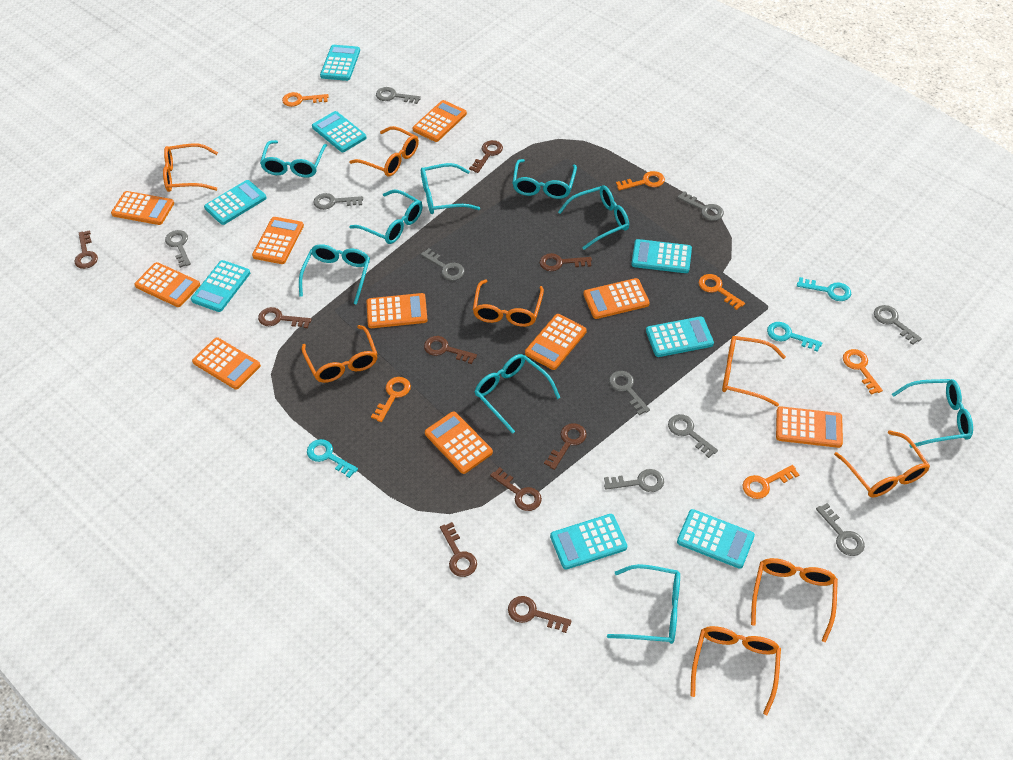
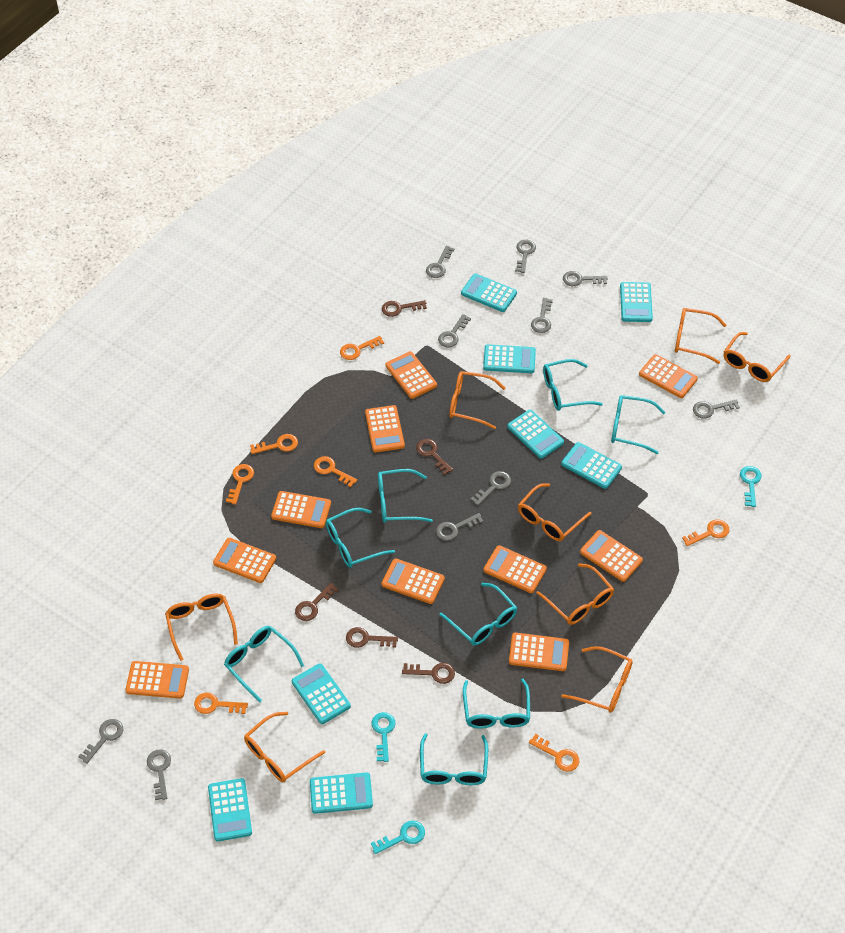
brown key: 9 -> 5
orange key: 6 -> 7
turquoise glasses: 9 -> 8

